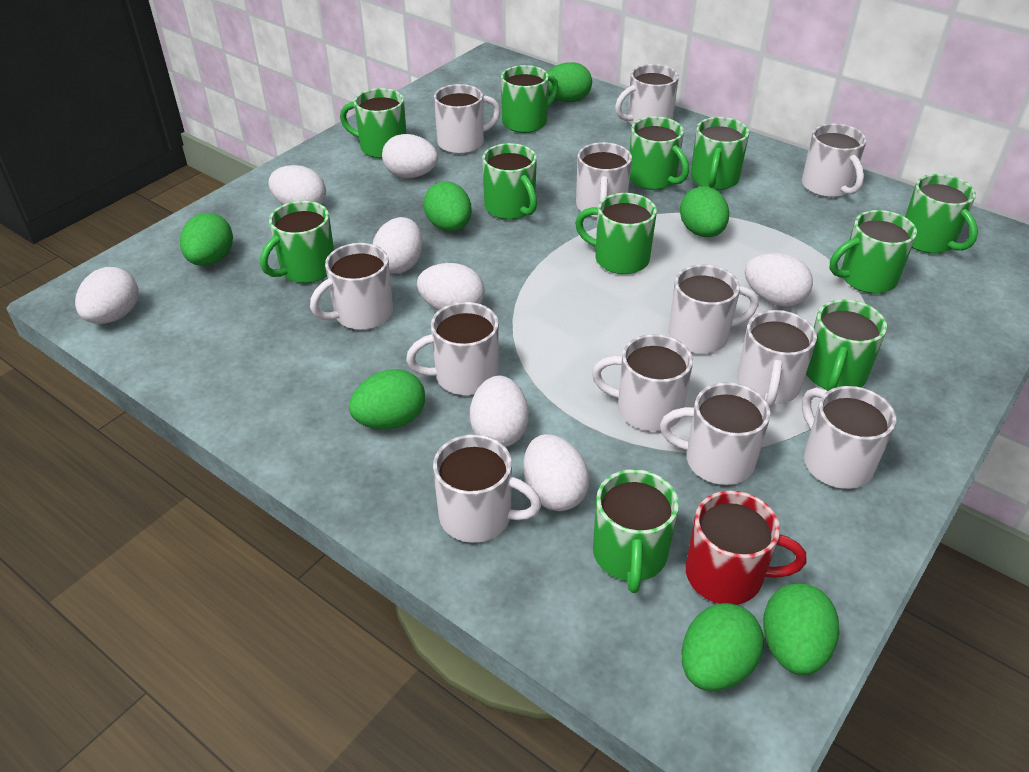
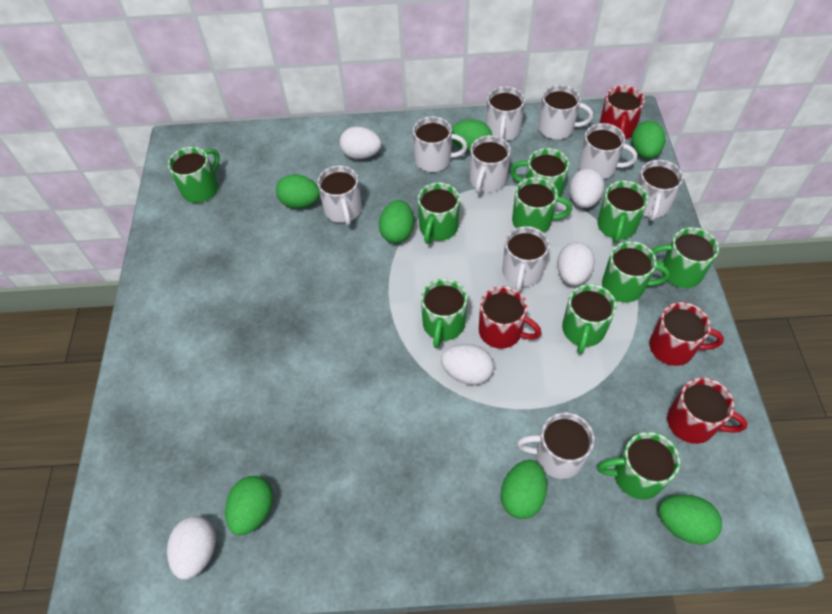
green mug: 11 -> 10
red mug: 1 -> 4
white egg: 8 -> 5
white mug: 12 -> 9

